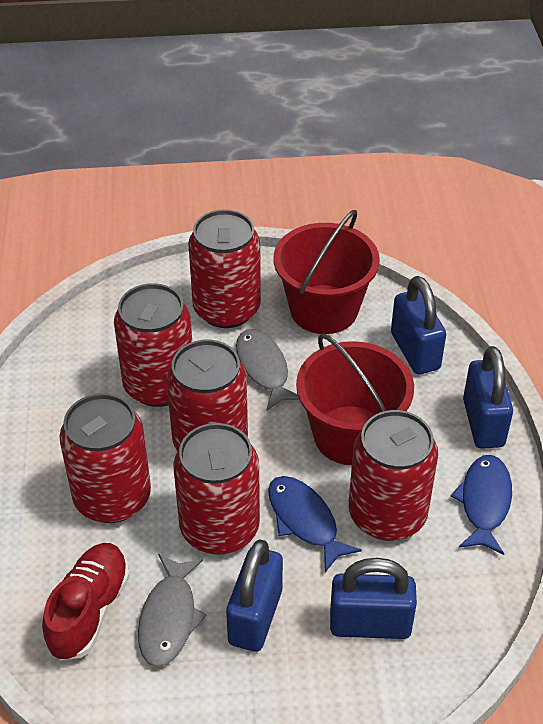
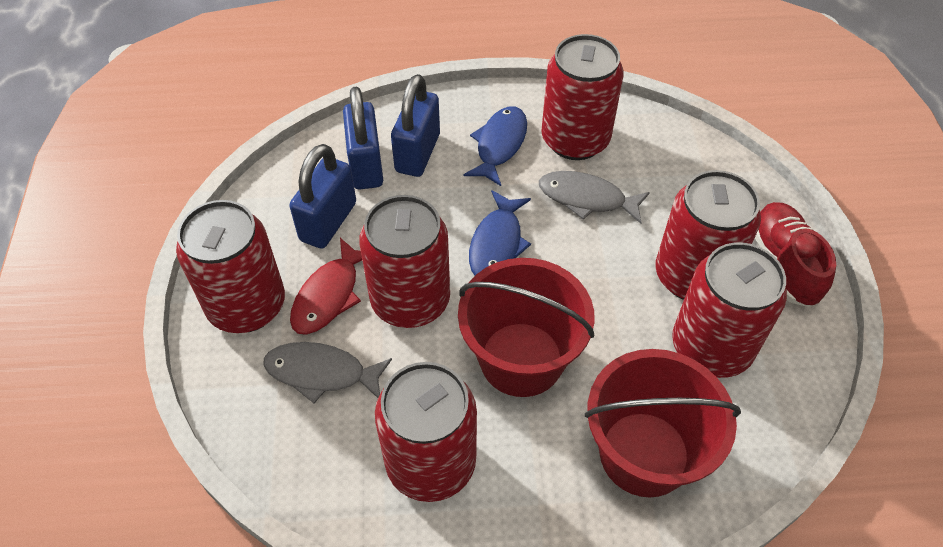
blue padlock: 4 -> 3
red fish: 0 -> 1

